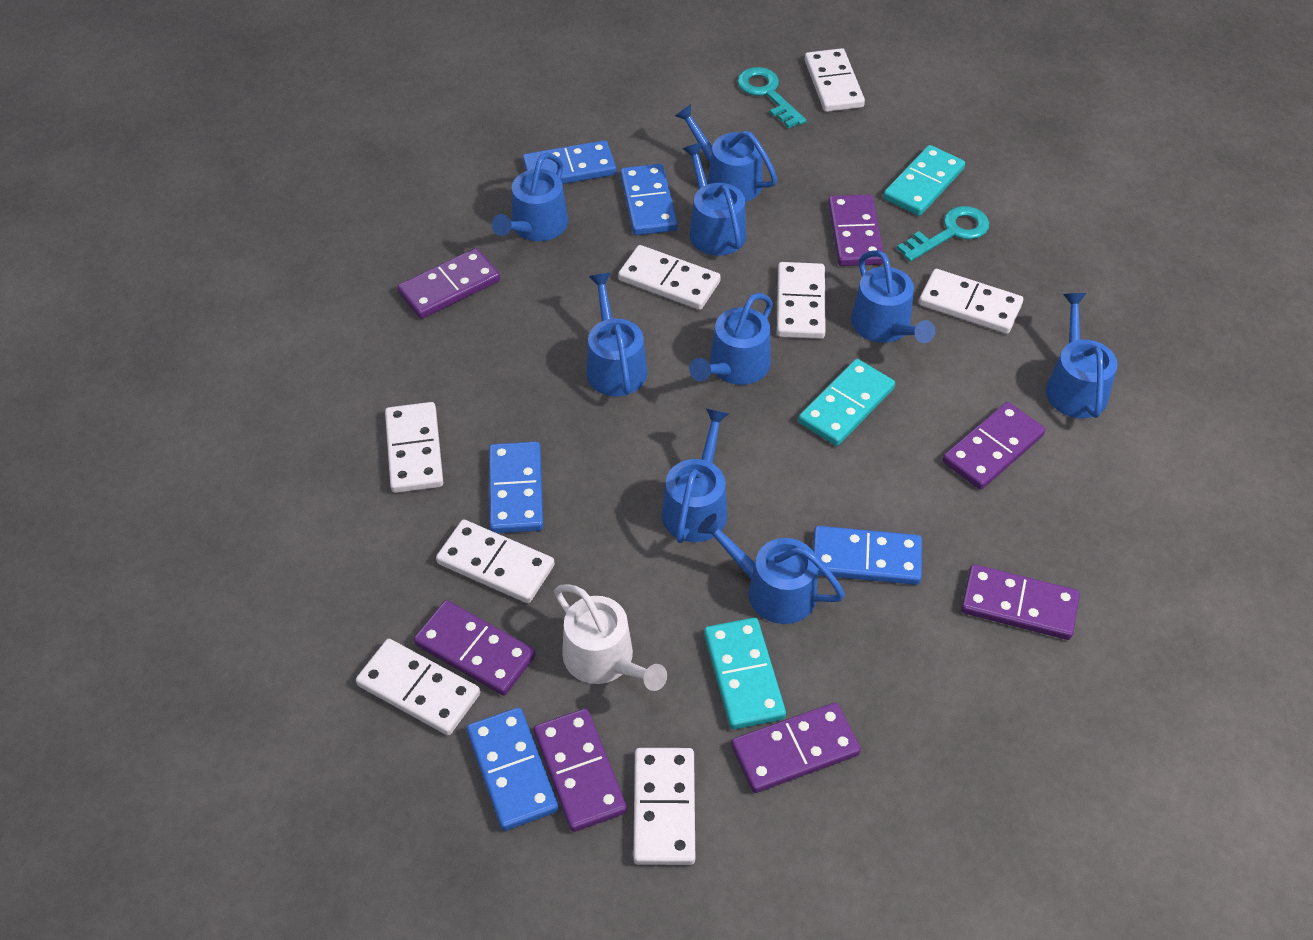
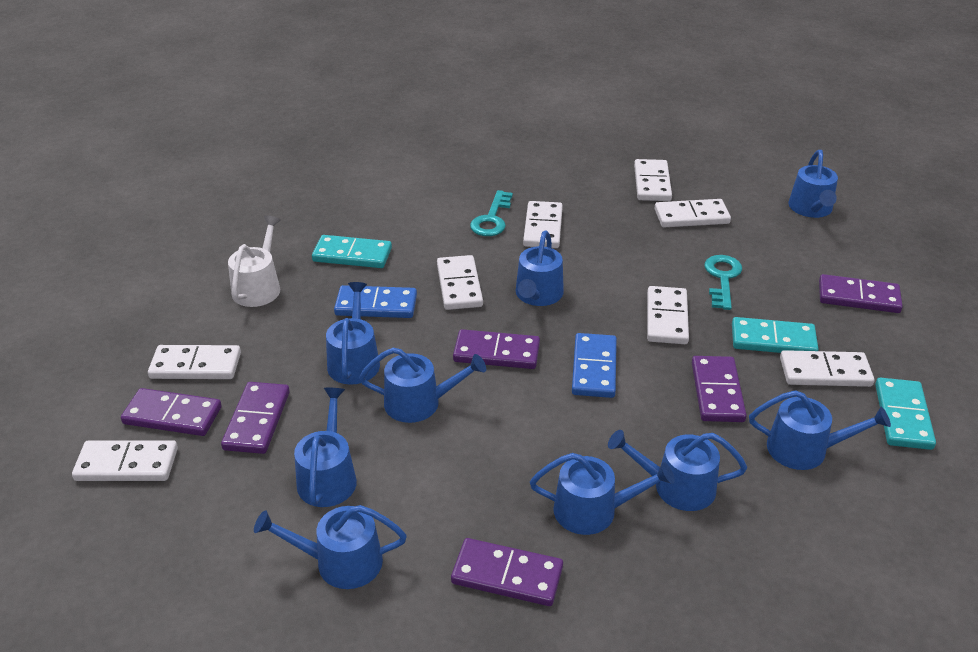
blue domino: 5 -> 2
purple domino: 7 -> 6

